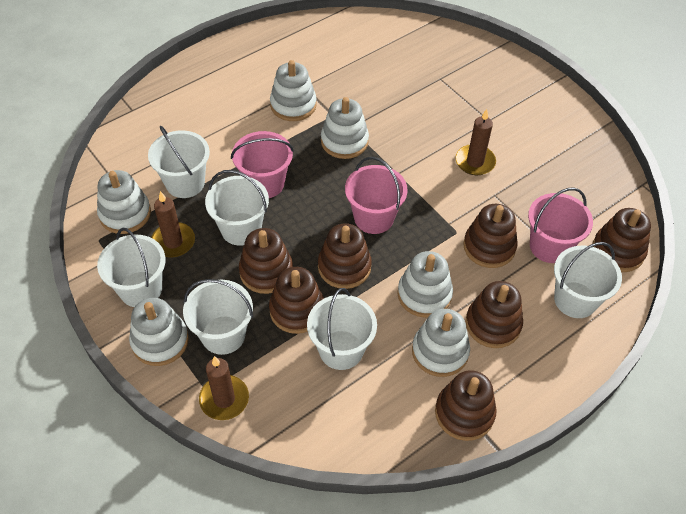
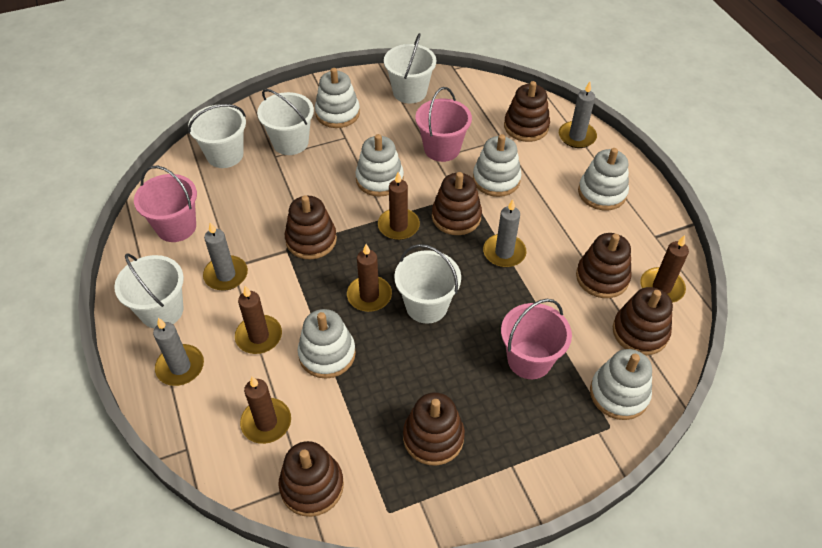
brown candle: 3 -> 5
grey candle: 0 -> 4
white bucket: 6 -> 5

